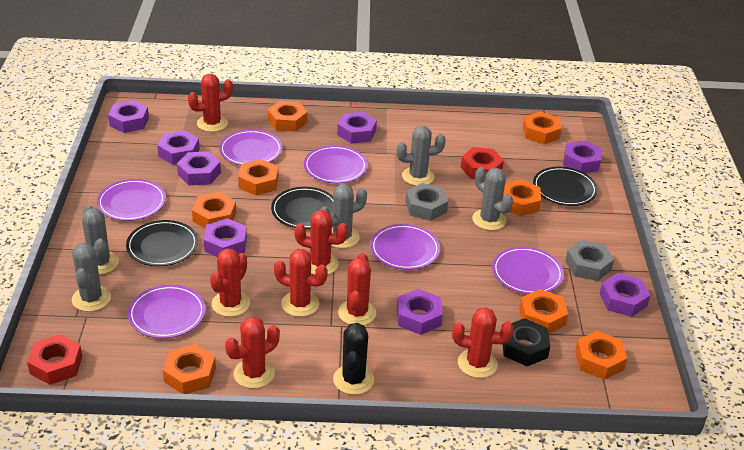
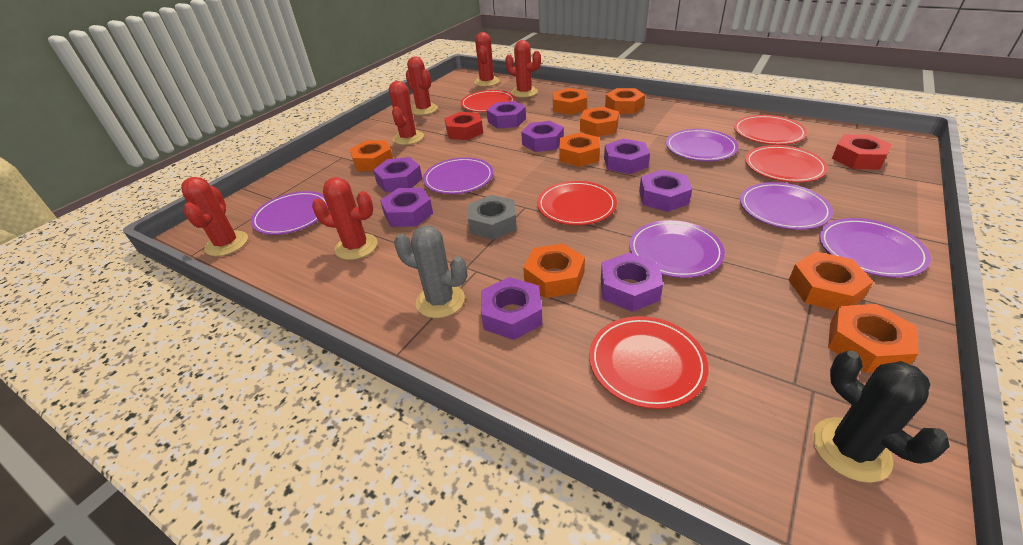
black nut: 1 -> 0
black plate: 3 -> 0
grey cactus: 5 -> 1
grey nut: 2 -> 1
red cactus: 7 -> 6
red plate: 0 -> 5

